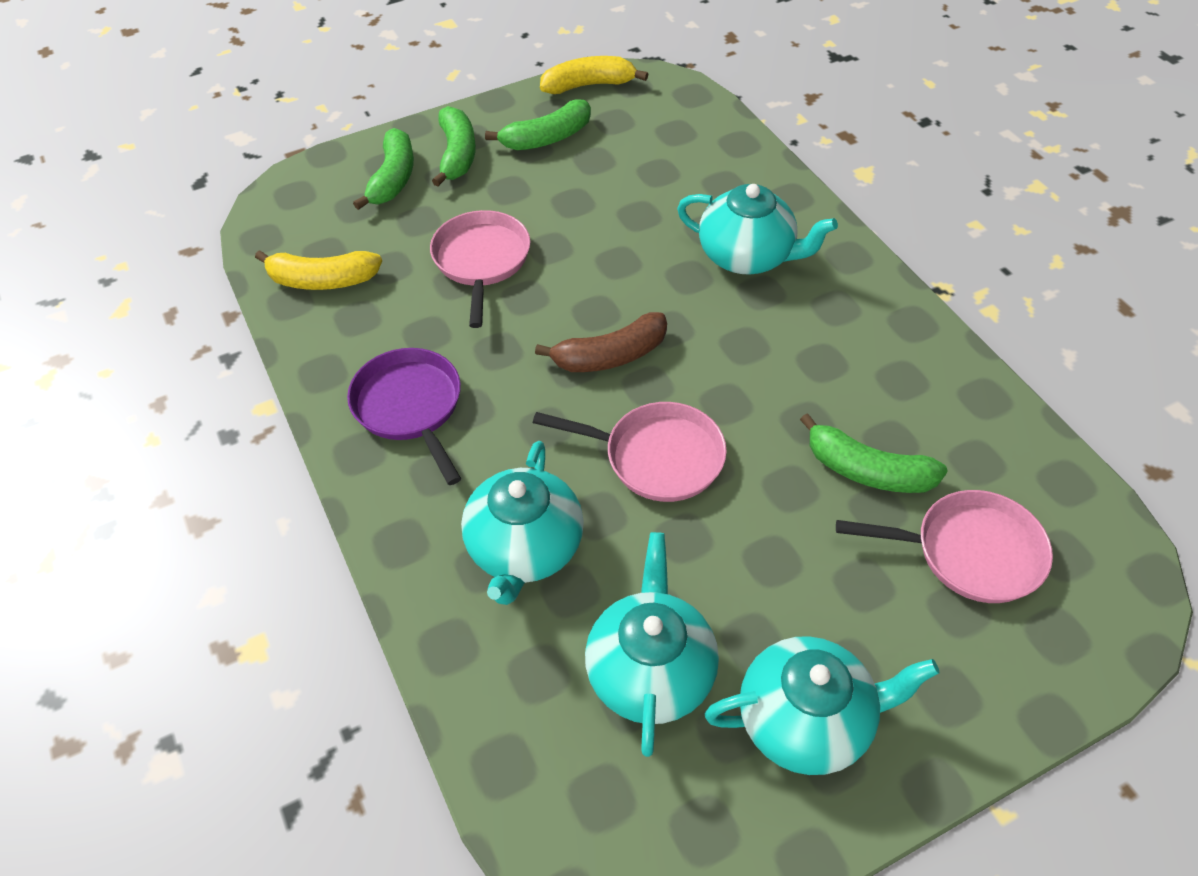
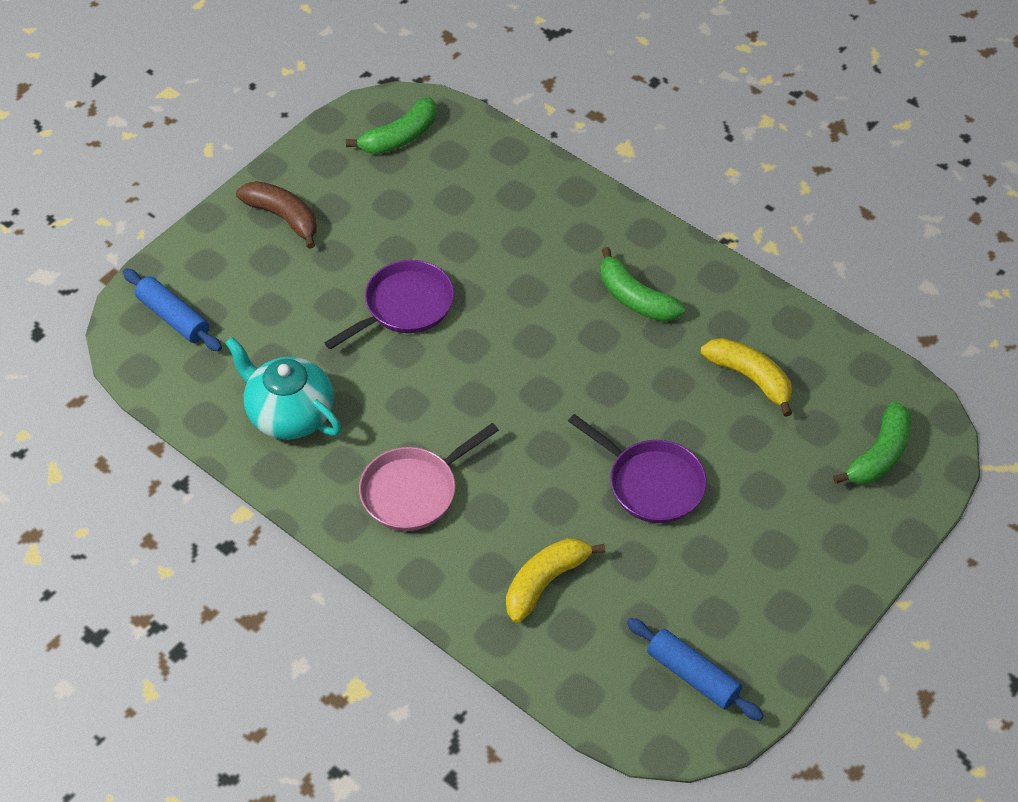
blue rolling pin: 0 -> 2
green banana: 4 -> 3
pink pan: 3 -> 1
purple pan: 1 -> 2
turquoise teapot: 4 -> 1

